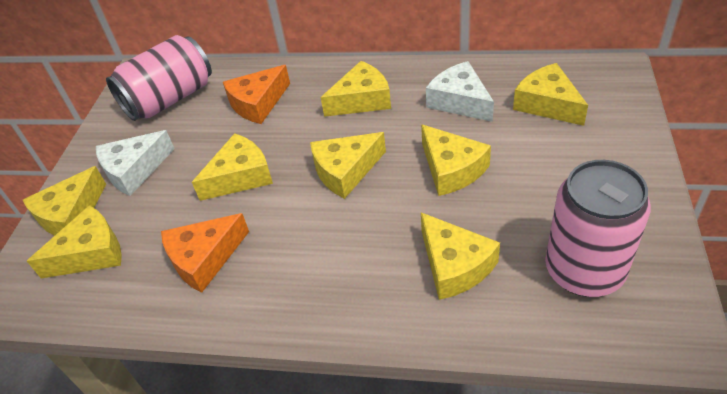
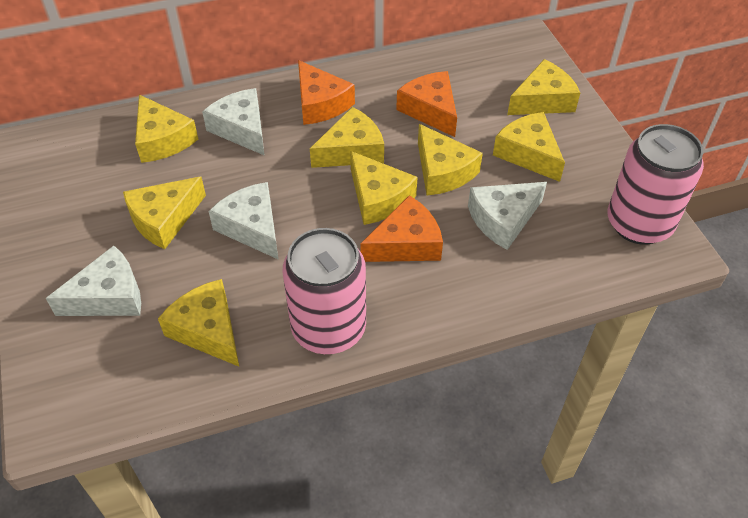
orange cheese: 2 -> 3
white cheese: 2 -> 4

